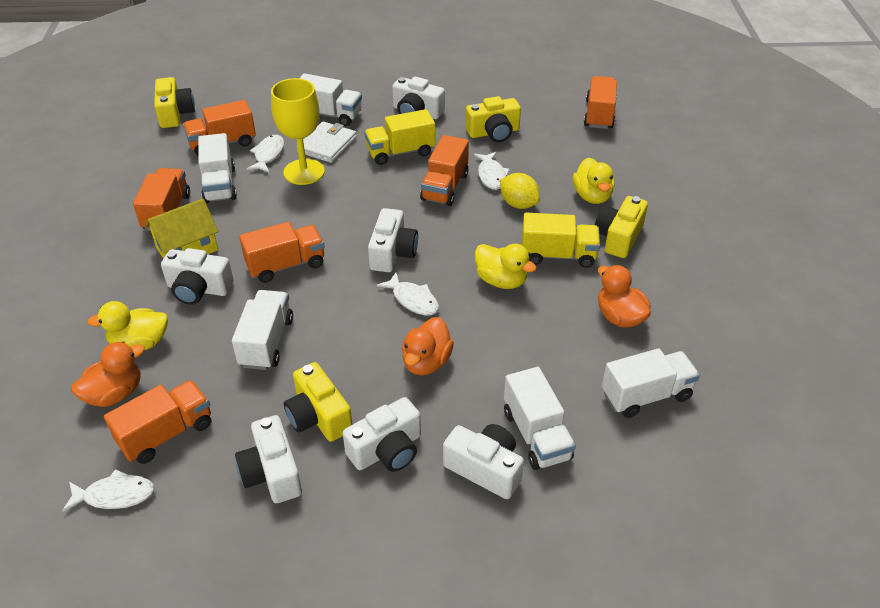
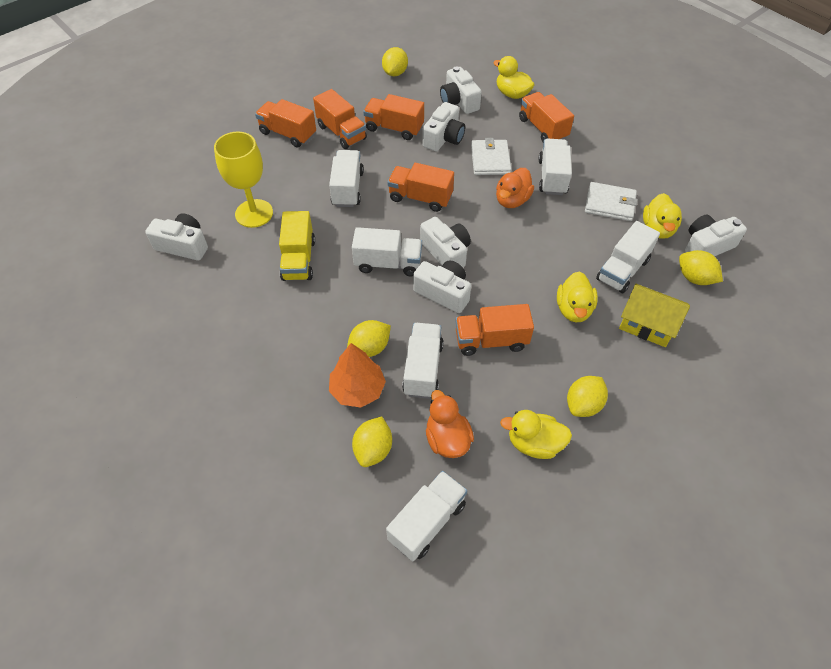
orange duck: 3 -> 2
orange tree: 0 -> 1
white fish: 4 -> 0
white truck: 5 -> 6
white wallet: 1 -> 2
yellow camera: 4 -> 0
yellow duck: 3 -> 4
yellow lemon: 1 -> 5
yellow truck: 2 -> 1

